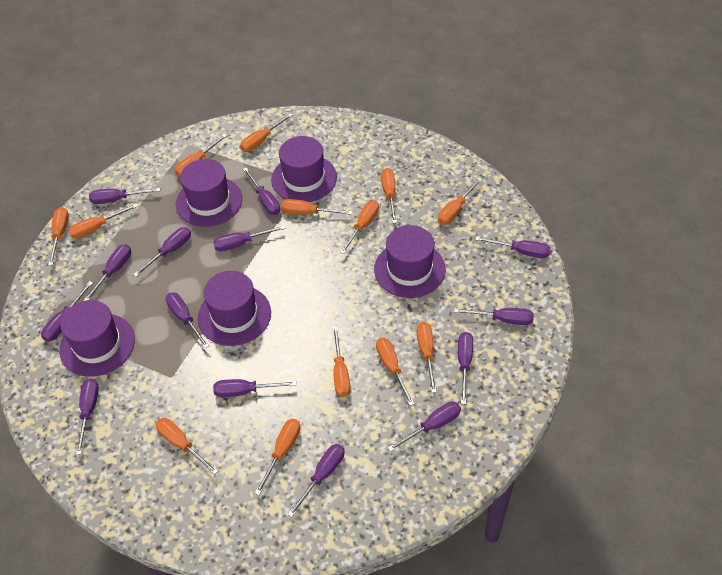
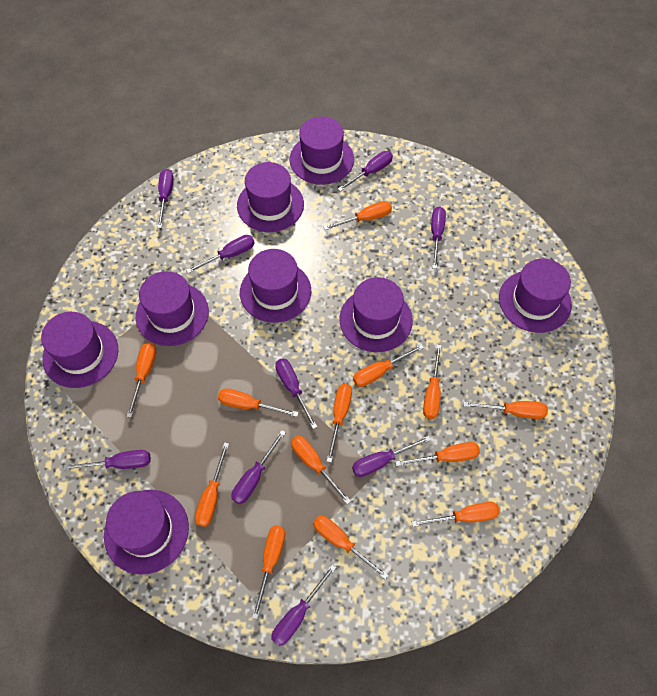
purple hat: 5 -> 8
purple screwdriver: 14 -> 9

